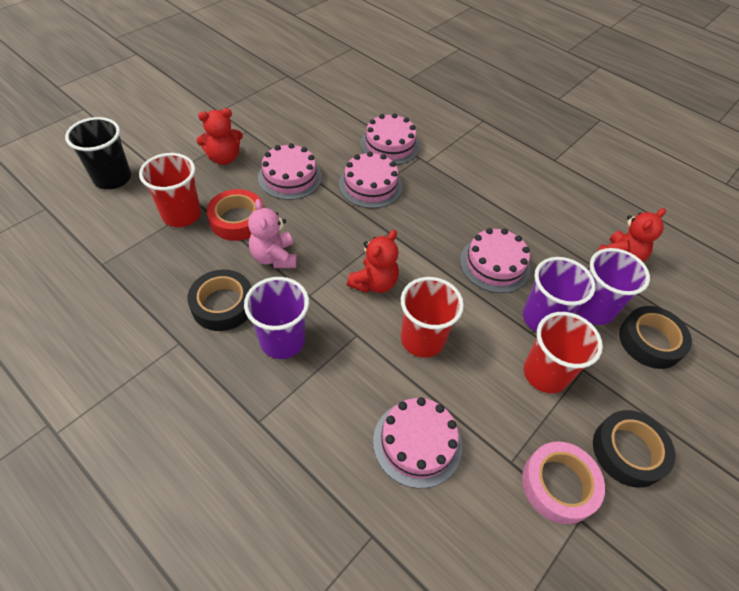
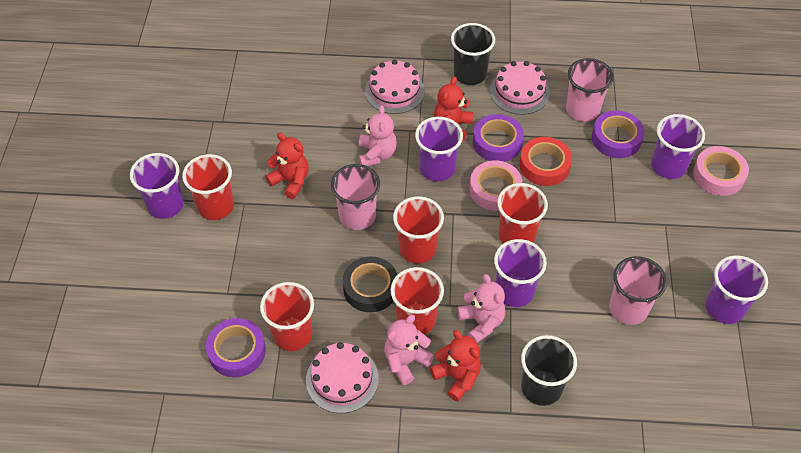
black cup: 1 -> 2
black tape: 3 -> 1
pink cake: 5 -> 3
pink cup: 0 -> 3
pink tape: 1 -> 2
pink teddy bear: 1 -> 3
purple cup: 3 -> 5
purple tape: 0 -> 3
red cup: 3 -> 5

